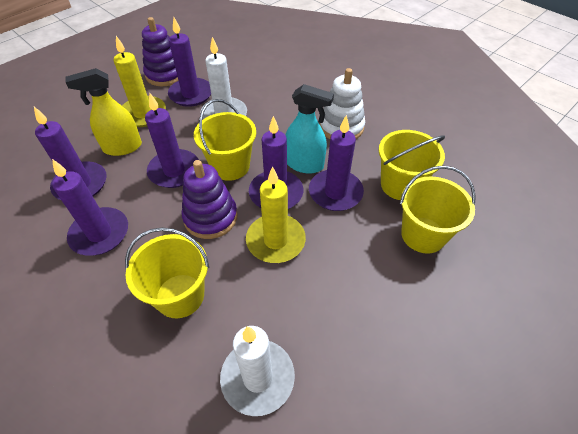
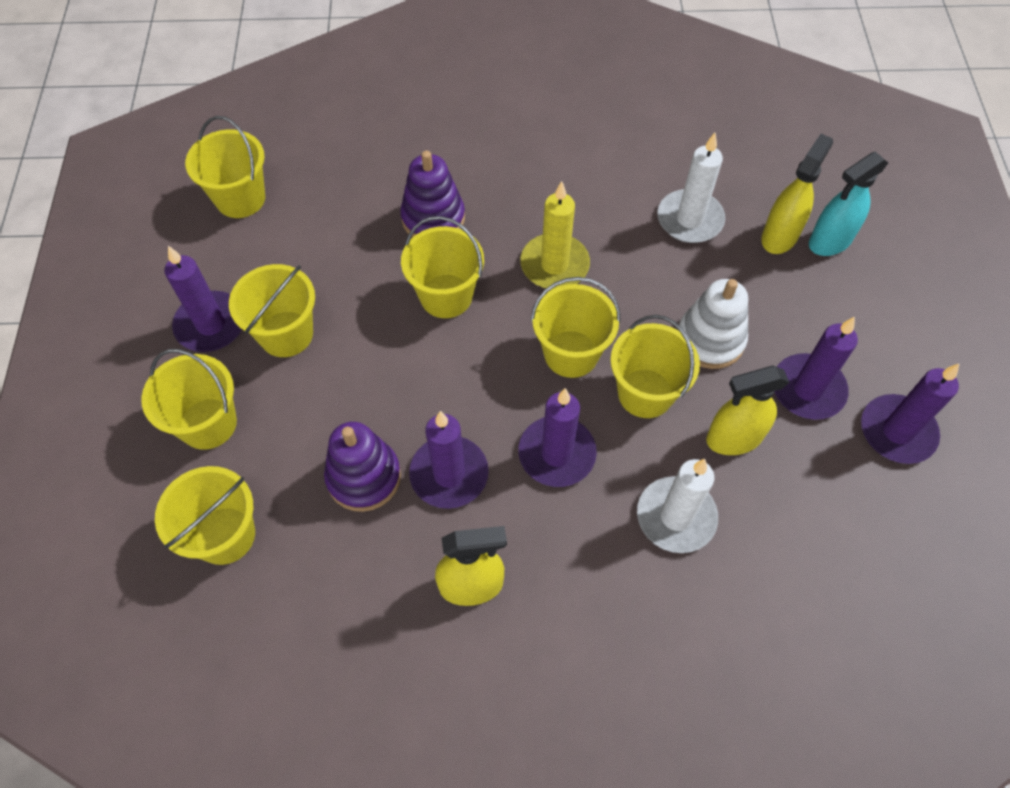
purple candle: 6 -> 5
yellow bucket: 4 -> 7
yellow candle: 2 -> 1
yellow spray bottle: 1 -> 3

